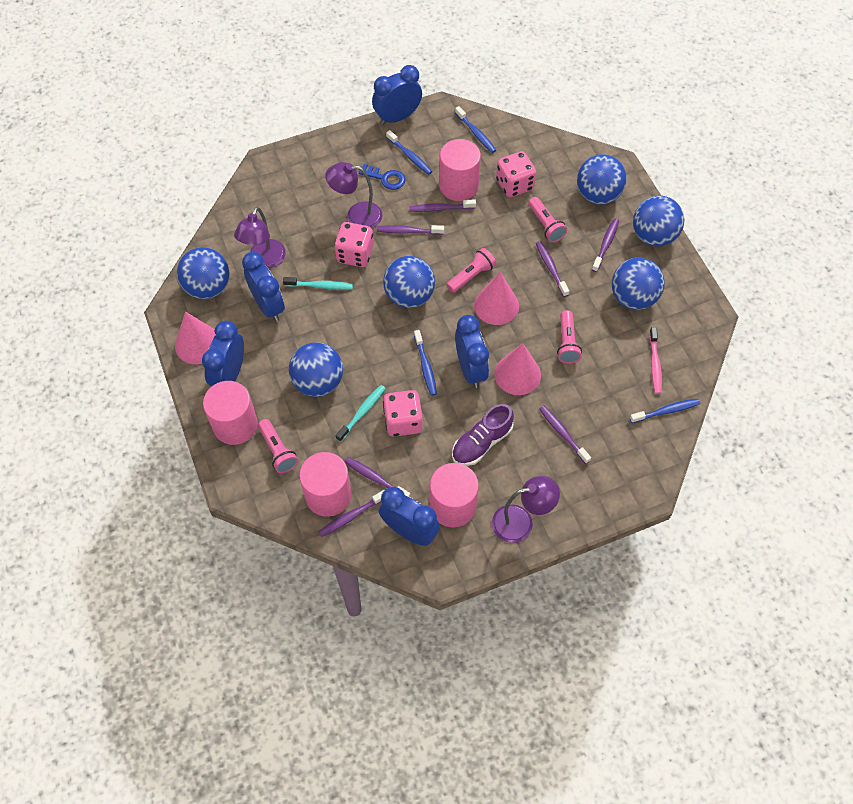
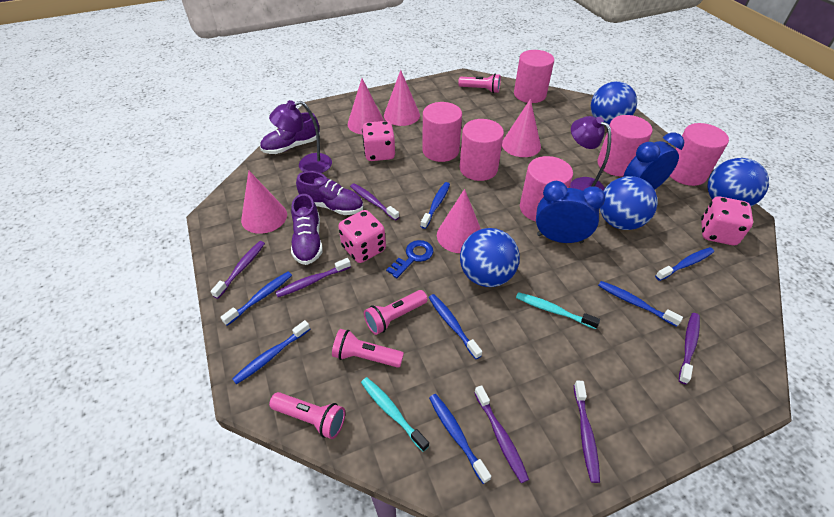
blue ball: 6 -> 4
blue clock: 5 -> 2
blue toothbrush: 4 -> 7
pink cone: 3 -> 5
pink cylinder: 4 -> 6
pink toothbrush: 1 -> 0
purple lamp: 3 -> 2
purple shoe: 1 -> 3
purple toothbrush: 7 -> 6

